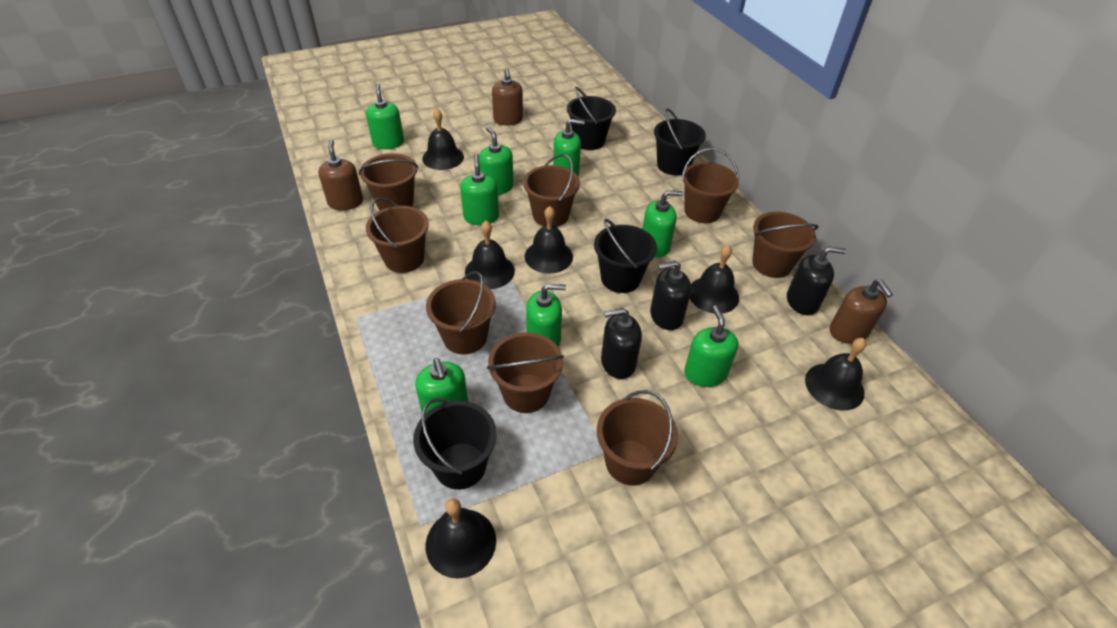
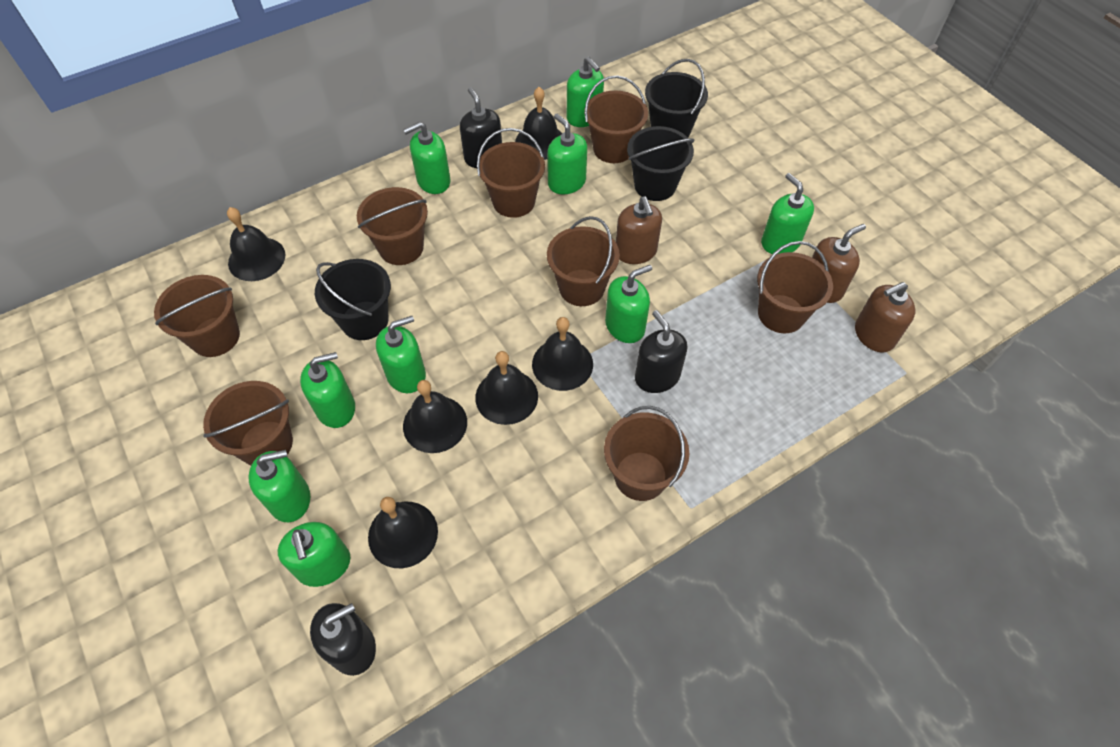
black bucket: 4 -> 3
green soap dispenser: 8 -> 9

